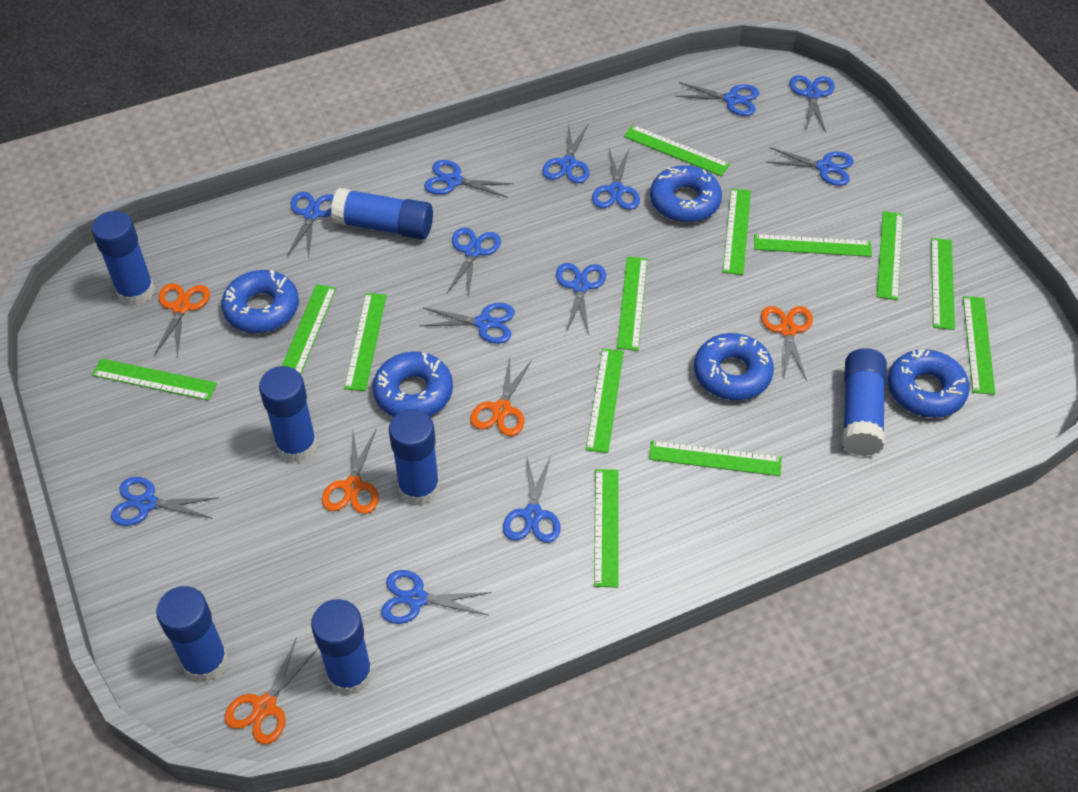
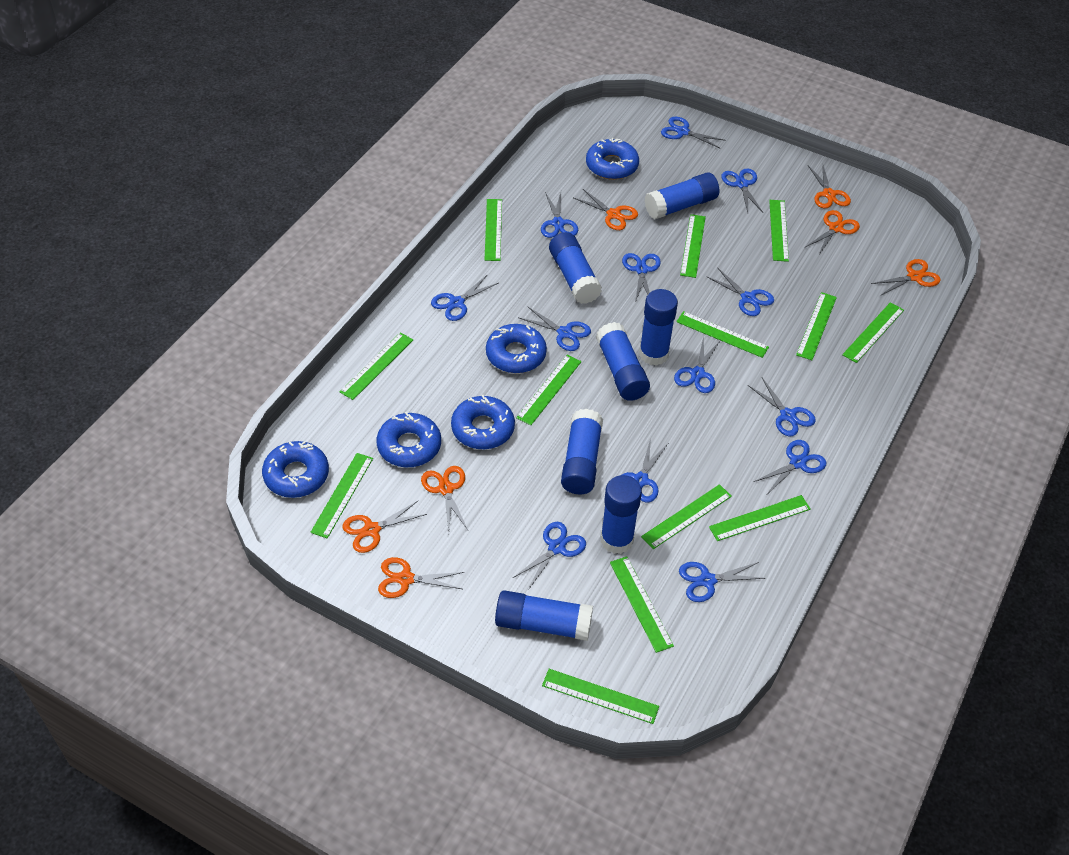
orange scissors: 5 -> 7

